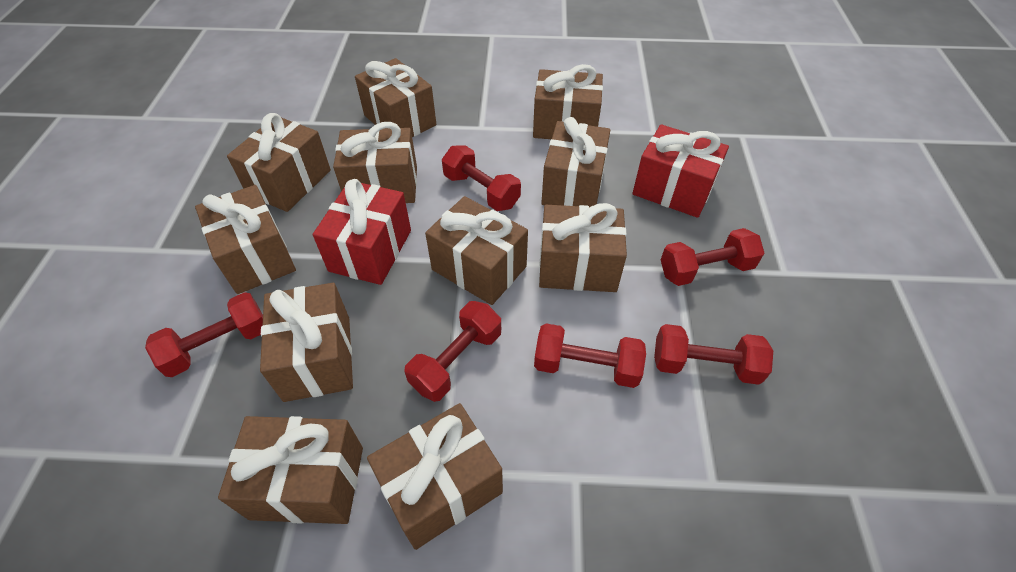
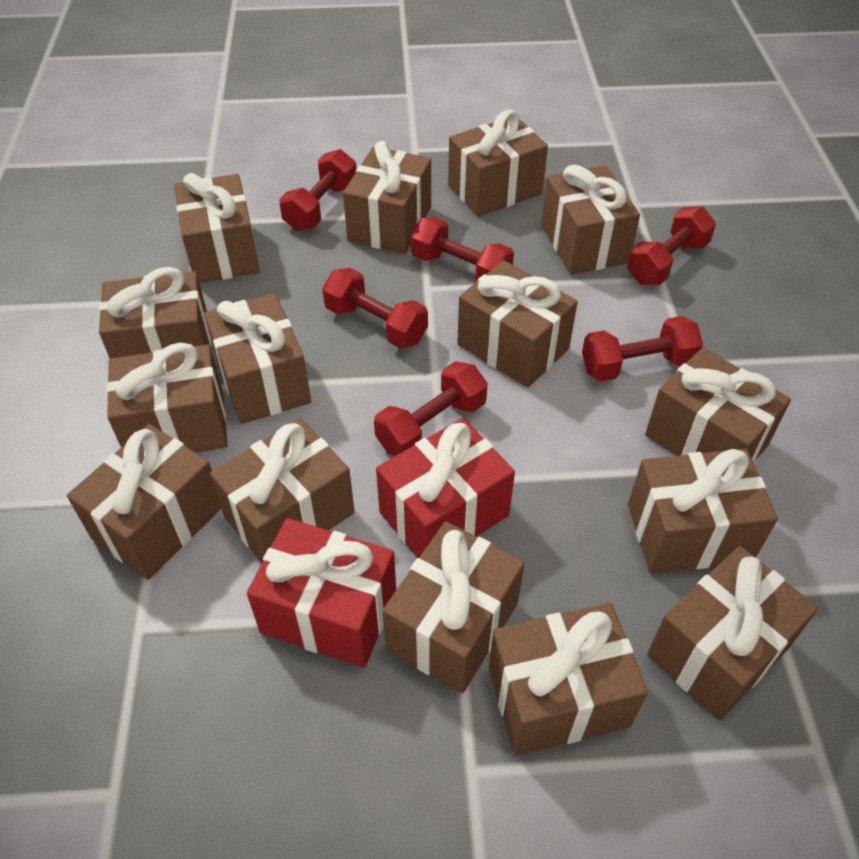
brown gift: 11 -> 15

